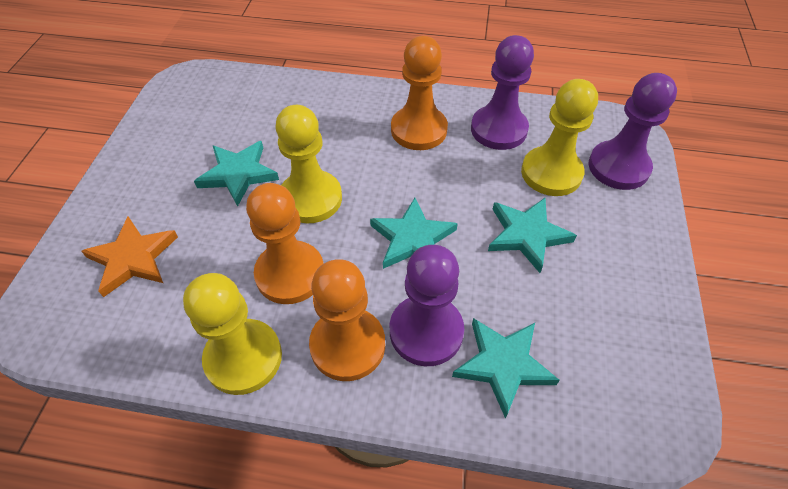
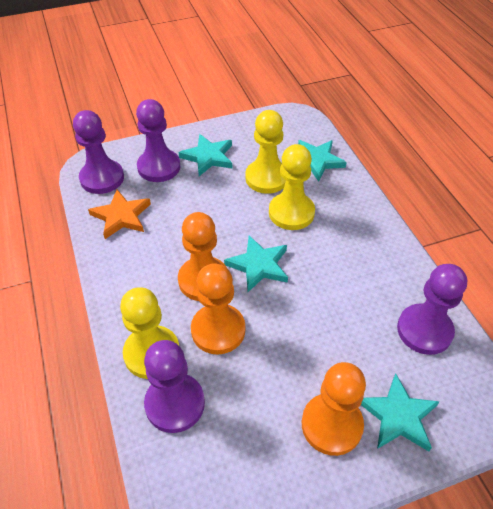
purple pawn: 3 -> 4

